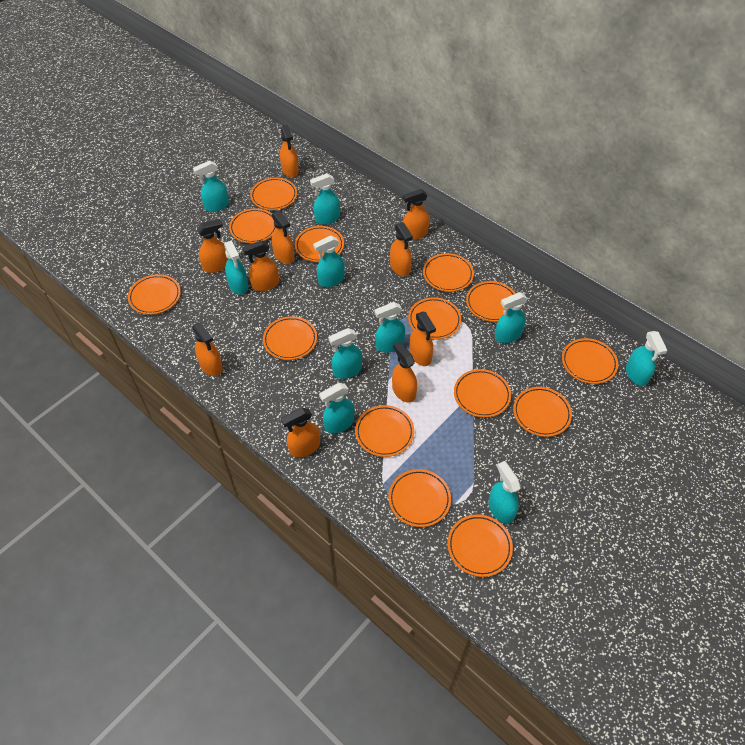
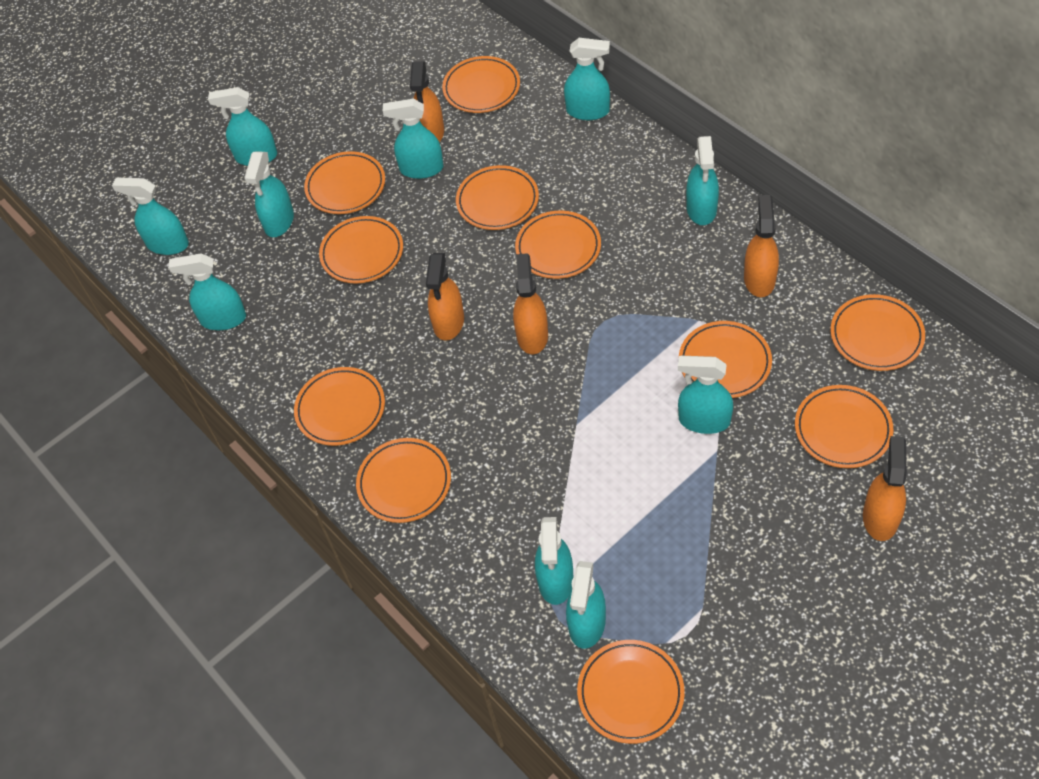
orange plate: 14 -> 11
orange spray bottle: 10 -> 5

